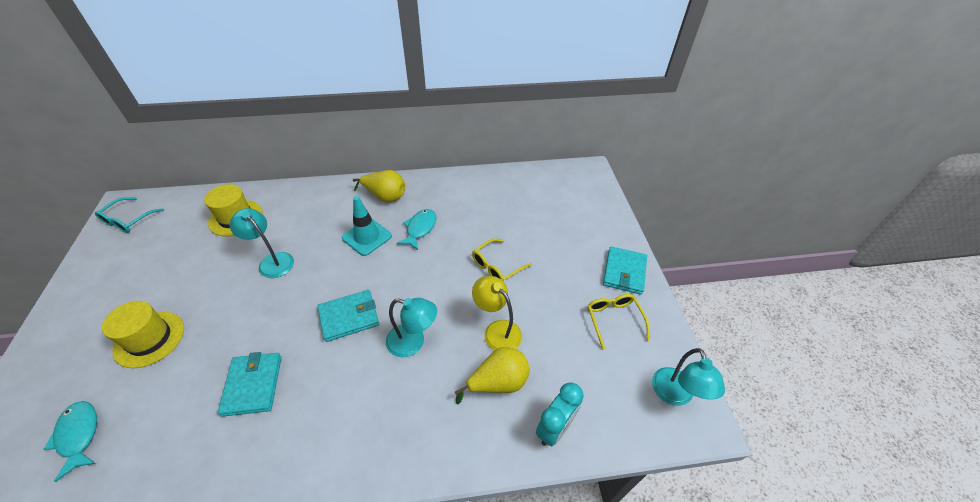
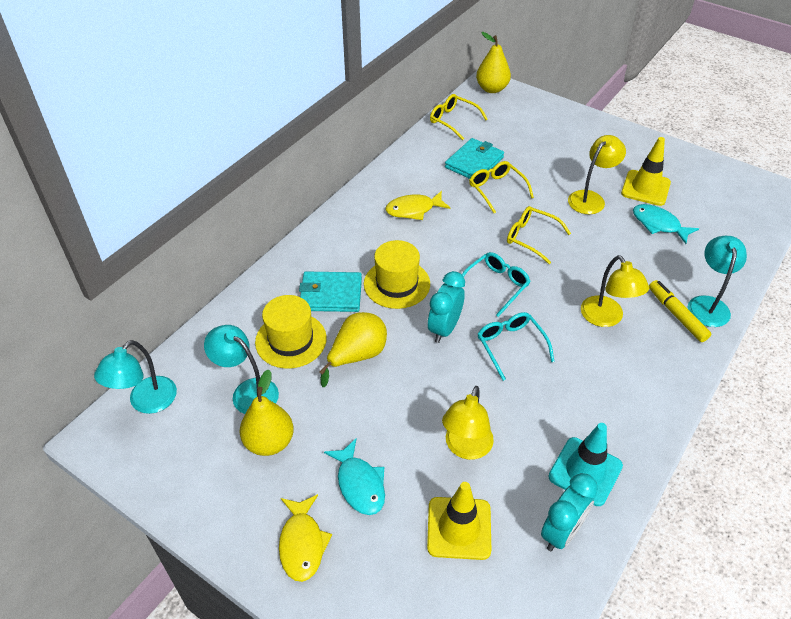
turquoise clock: 1 -> 2
turquoise glasses: 1 -> 2
turquoise wallet: 3 -> 2
yellow fish: 0 -> 2
yellow glasses: 2 -> 3
yellow lamp: 1 -> 3
yellow marker: 0 -> 1
yellow pear: 2 -> 3
yellow traffic cone: 0 -> 2

